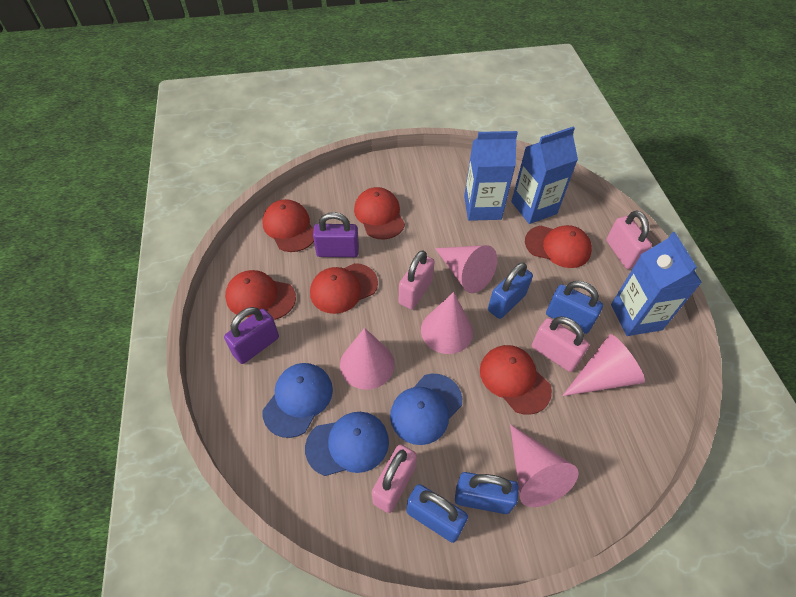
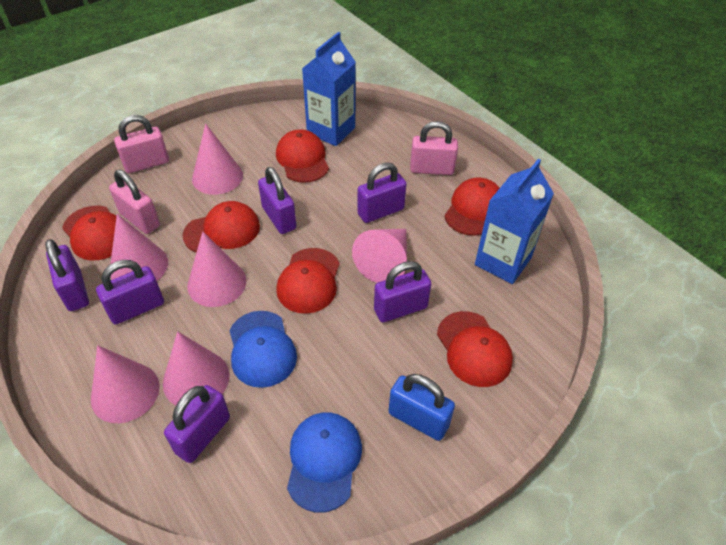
blue cap: 3 -> 2
blue carton: 3 -> 2
blue padlock: 4 -> 1
pink cone: 5 -> 6
pink padlock: 4 -> 3
purple padlock: 2 -> 6

